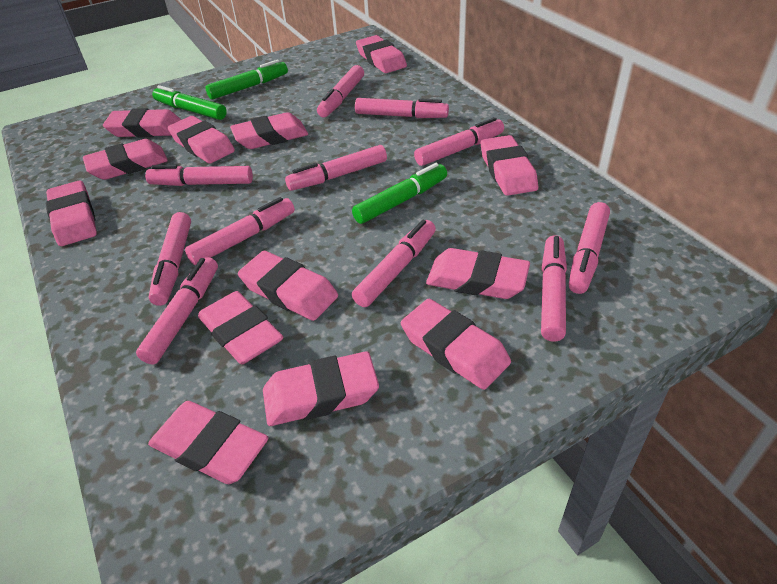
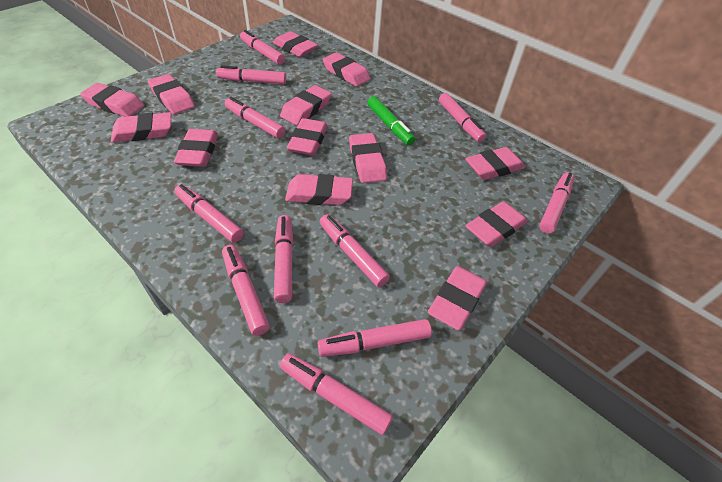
green marker: 3 -> 1

